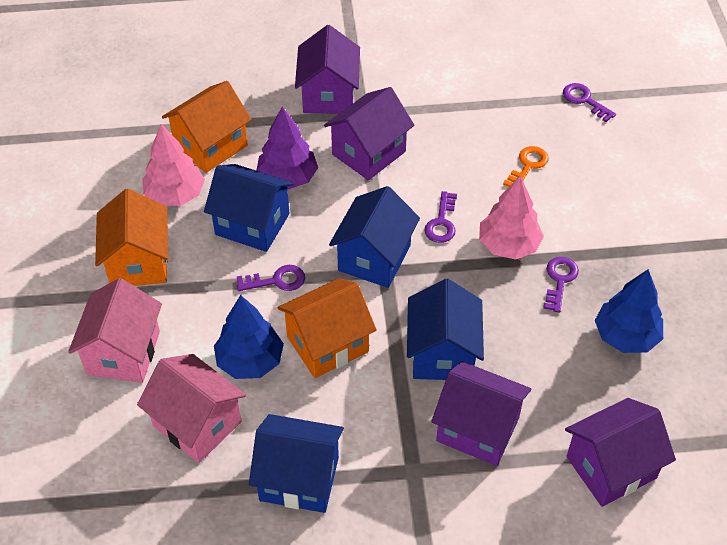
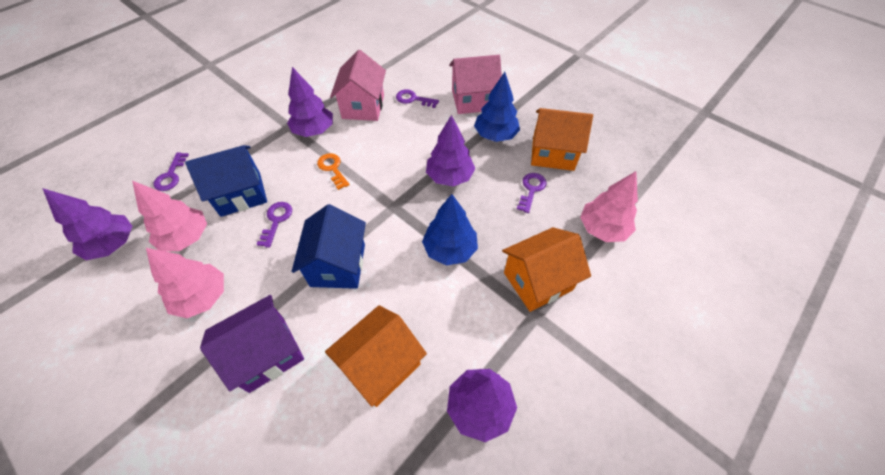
blue house: 4 -> 2
pink tree: 2 -> 3
purple house: 4 -> 1
purple tree: 1 -> 4

